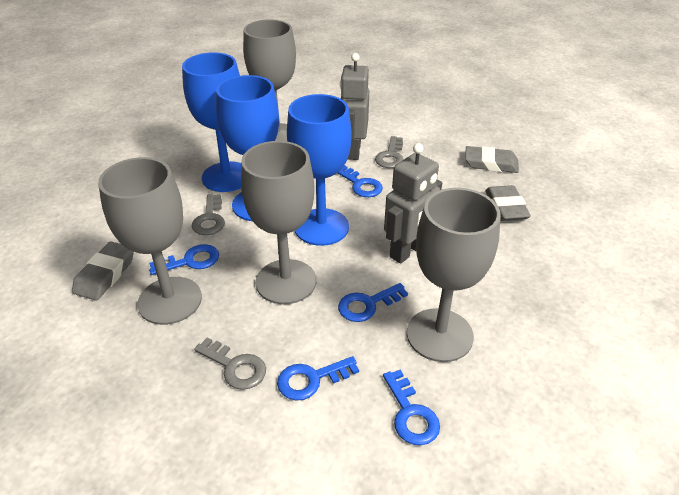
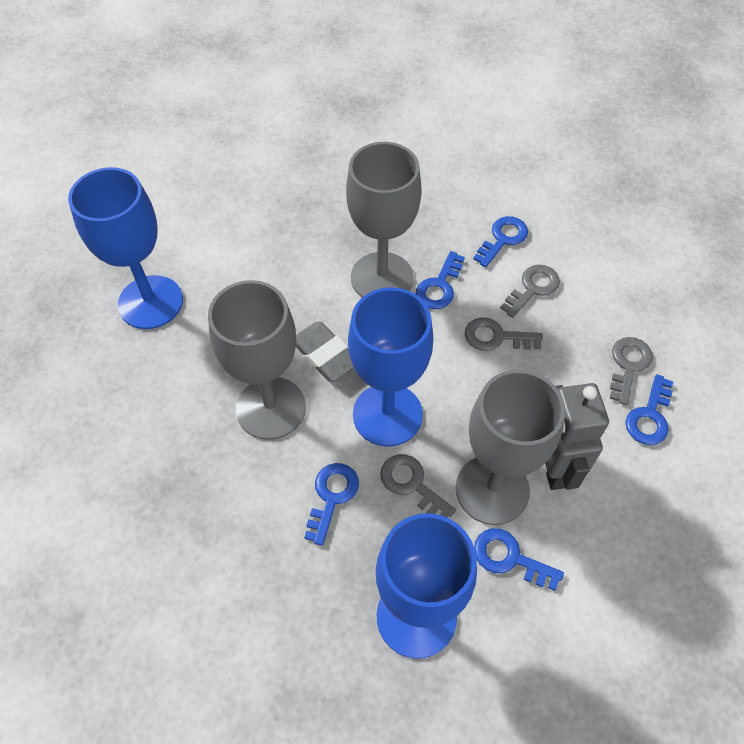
grey eraser: 3 -> 1
grey goblet: 4 -> 3
grey key: 3 -> 4
grey robot: 2 -> 1

